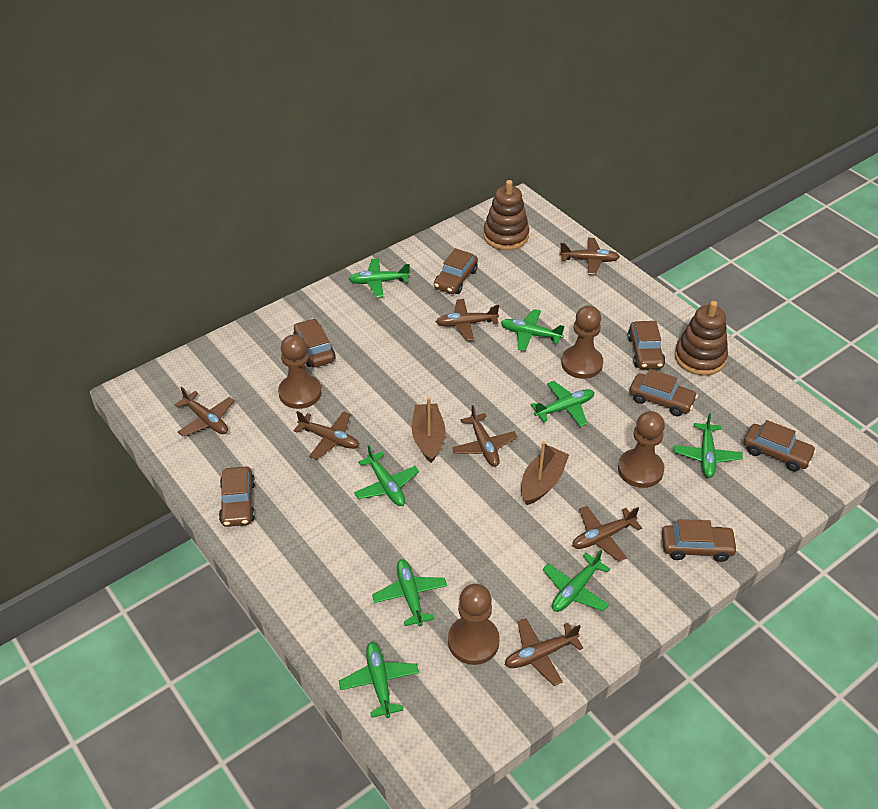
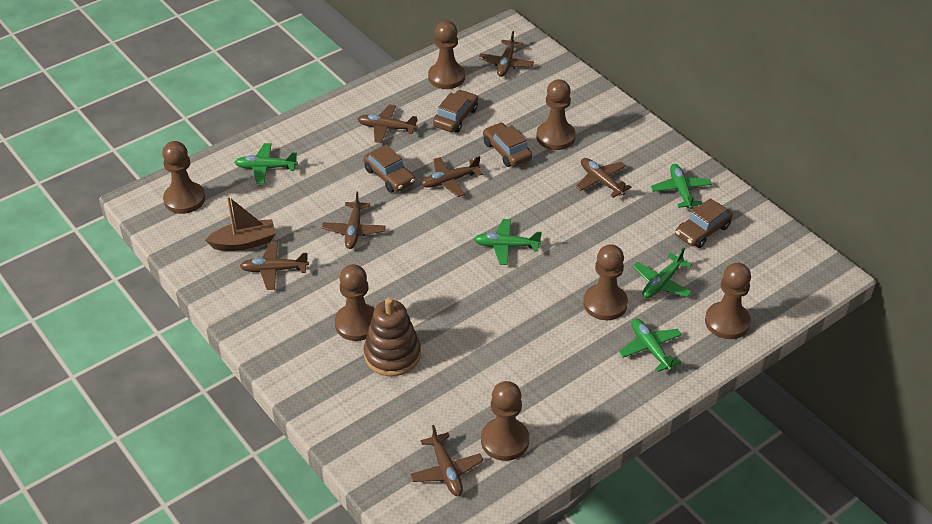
brown boat: 2 -> 1
brown car: 7 -> 4
brown pawn: 4 -> 7
brown stacking toy: 2 -> 1
green plane: 8 -> 5

